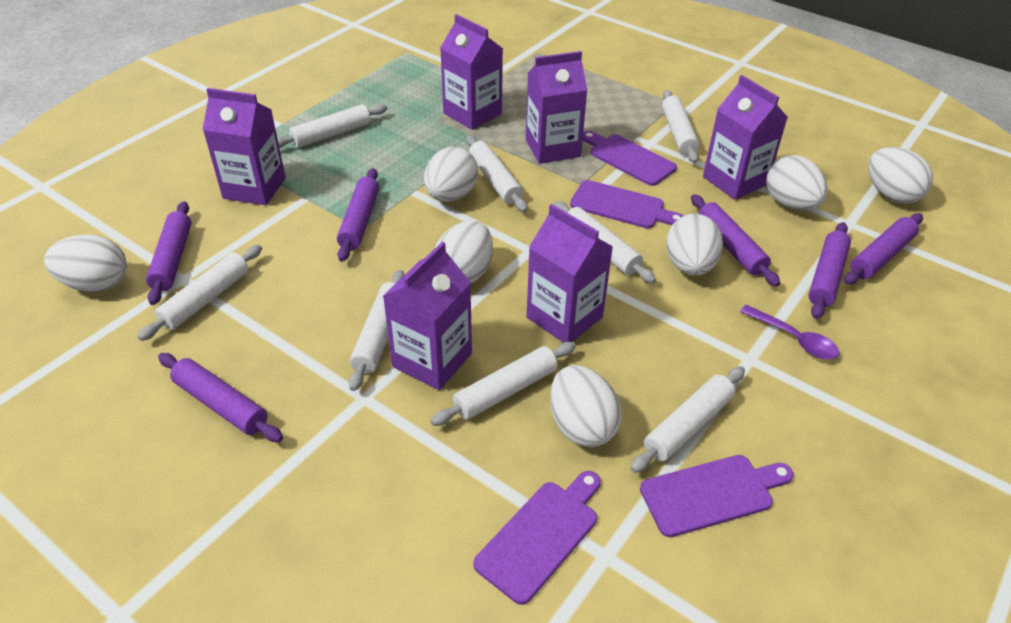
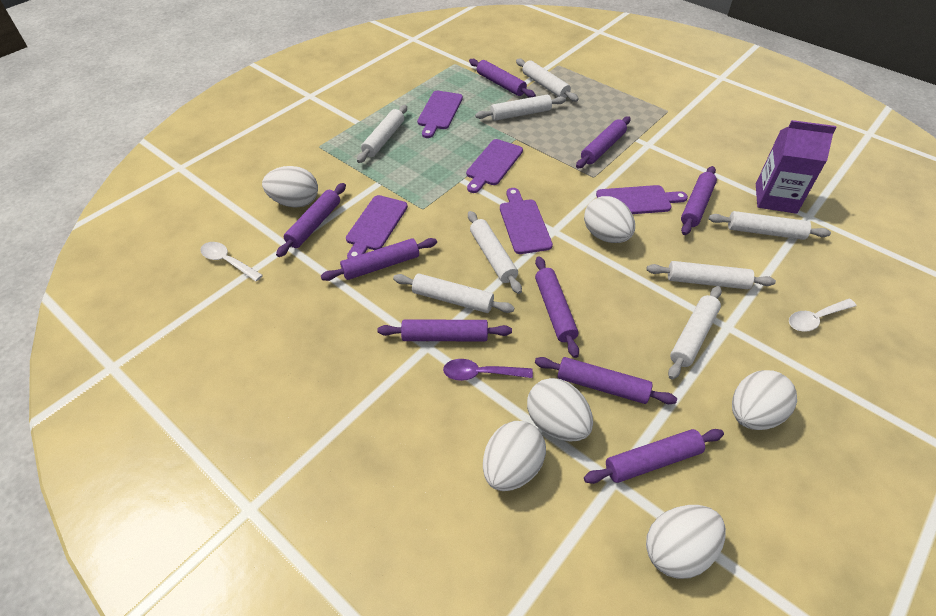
purple carton: 6 -> 1
purple cutting board: 4 -> 5
purple rolling pin: 6 -> 9
white egg: 7 -> 6
white spoon: 0 -> 2

